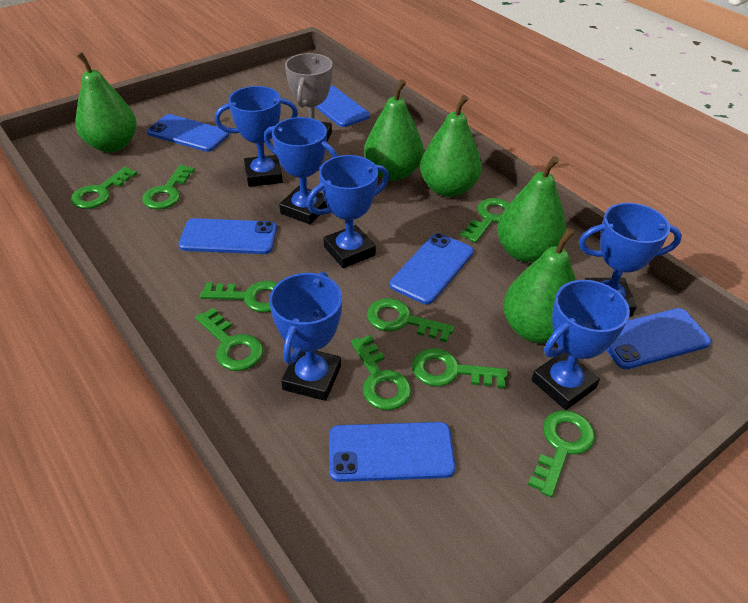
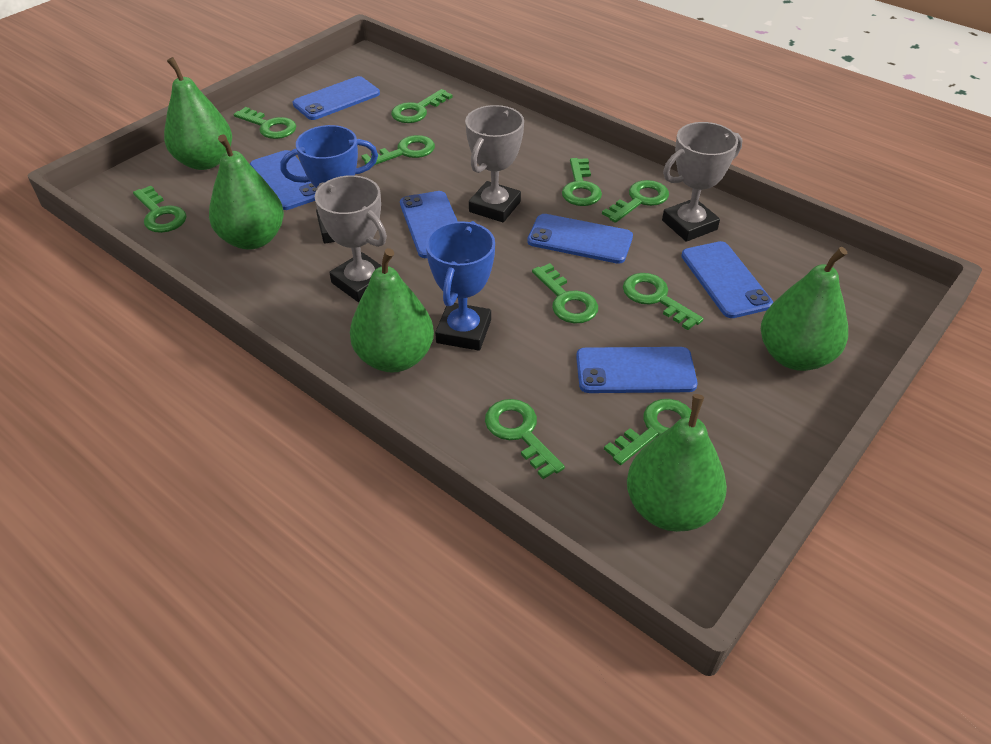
blue trophy: 6 -> 2
green key: 9 -> 10
grey trophy: 1 -> 3

